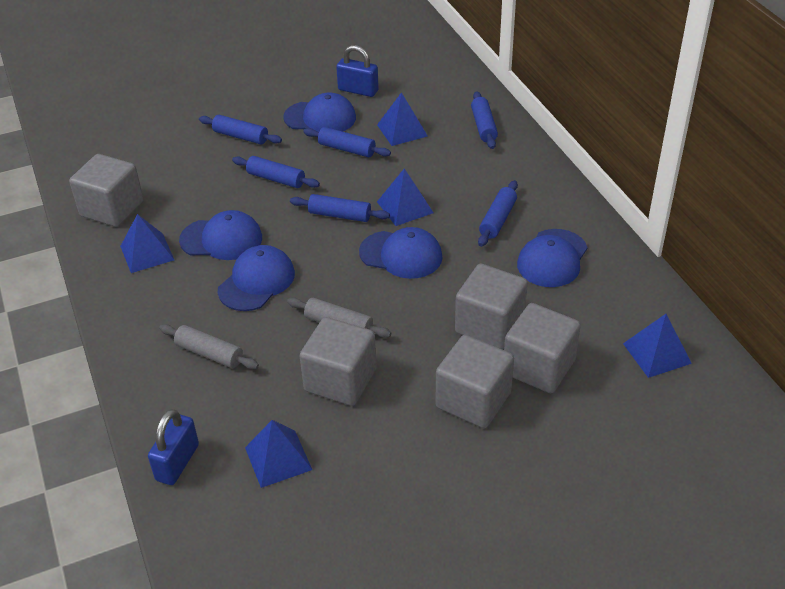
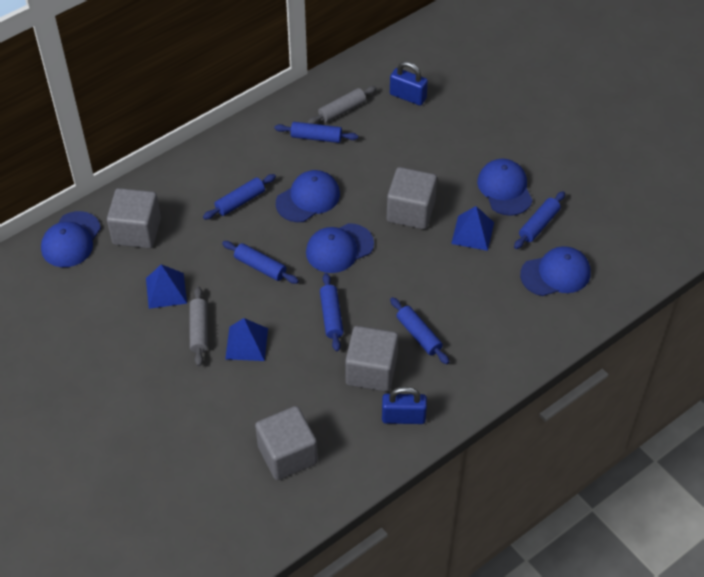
blue pyramid: 5 -> 3
grey cube: 5 -> 4

